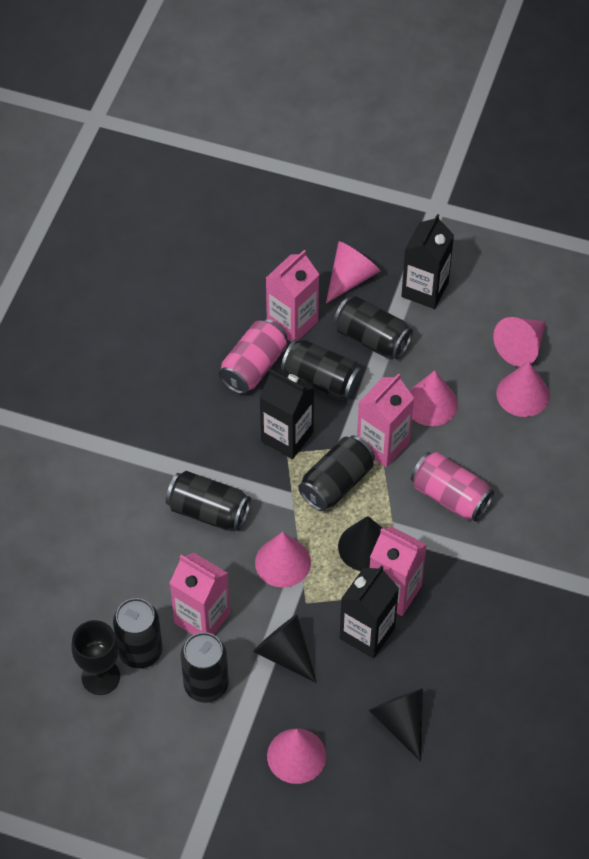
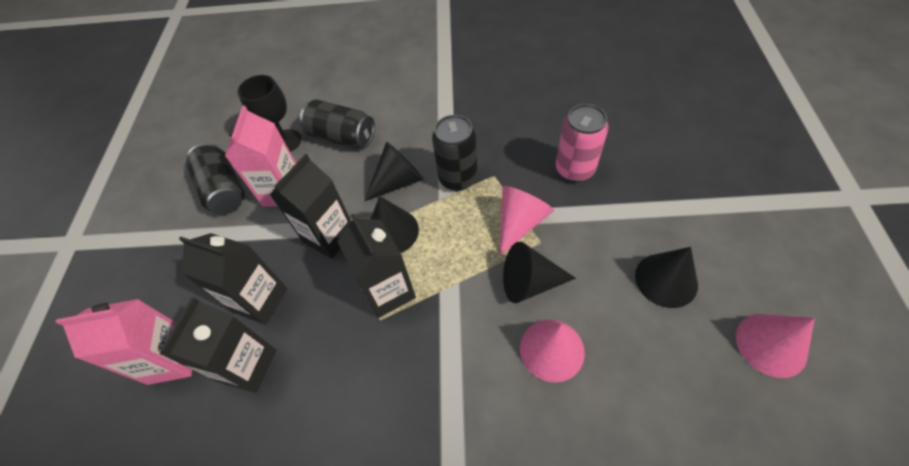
black can: 6 -> 3
black carton: 3 -> 4
black cone: 3 -> 4
pink can: 2 -> 1
pink carton: 4 -> 2
pink cone: 6 -> 3

